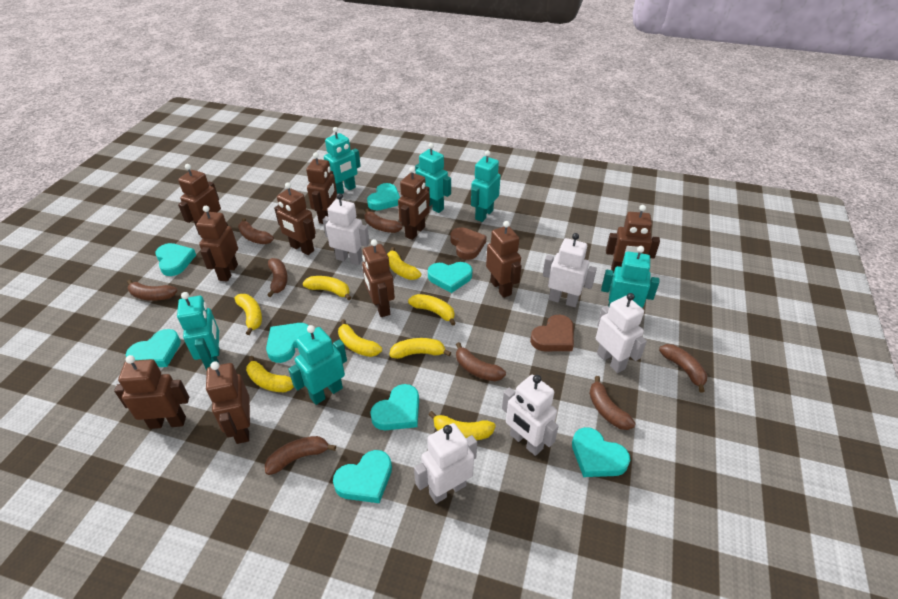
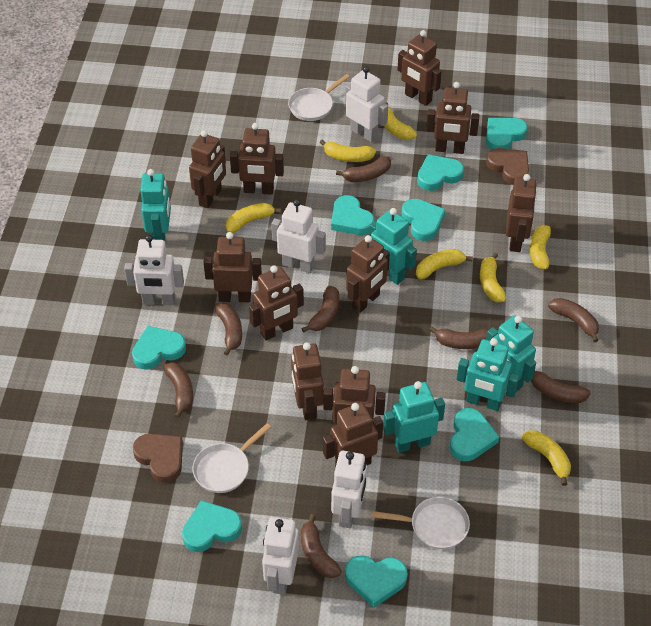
brown robot: 10 -> 11
turquoise robot: 6 -> 5
white pan: 0 -> 3
yellow banana: 8 -> 7

